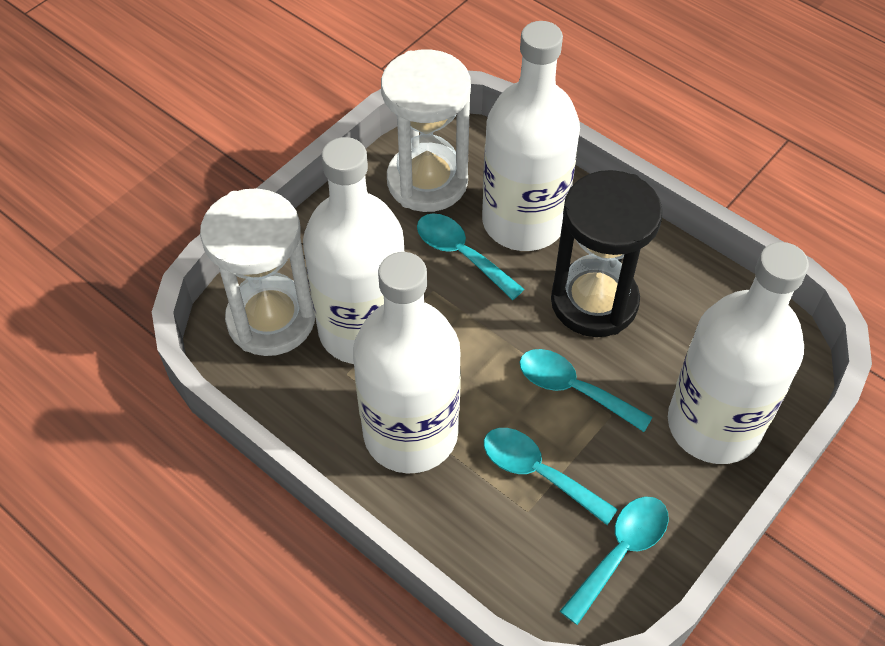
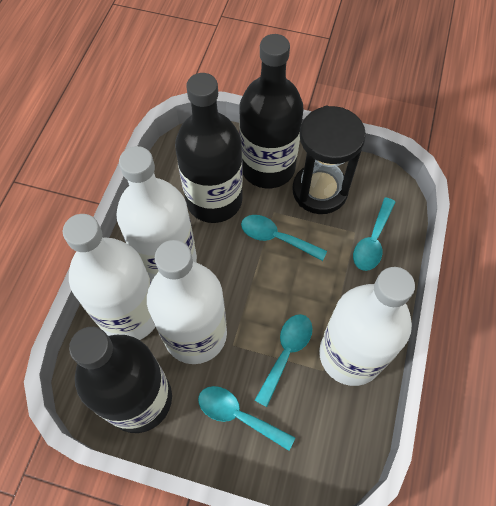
black bottle: 0 -> 3
white hourglass: 2 -> 0

